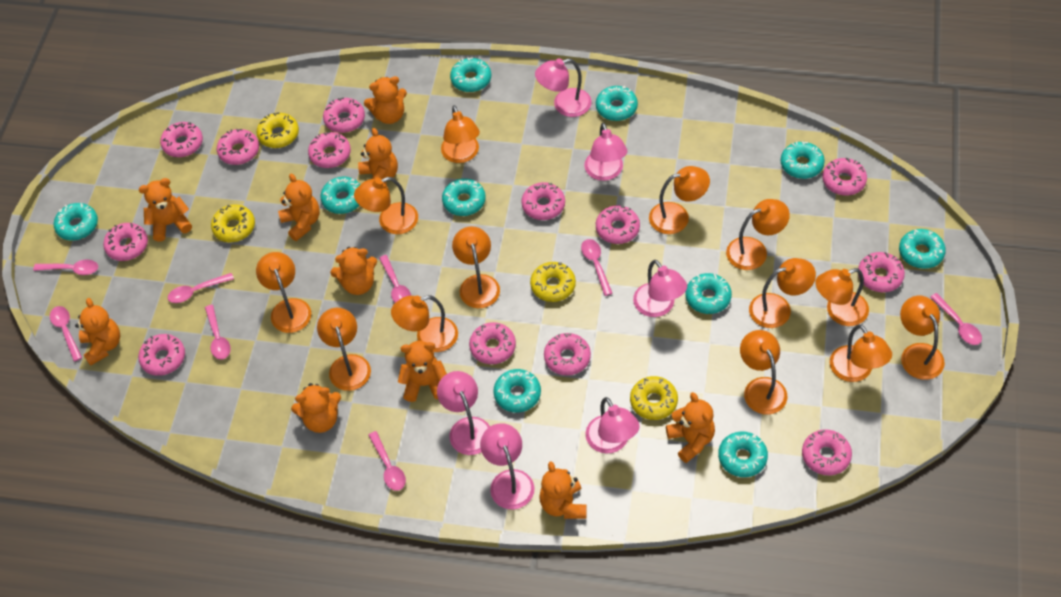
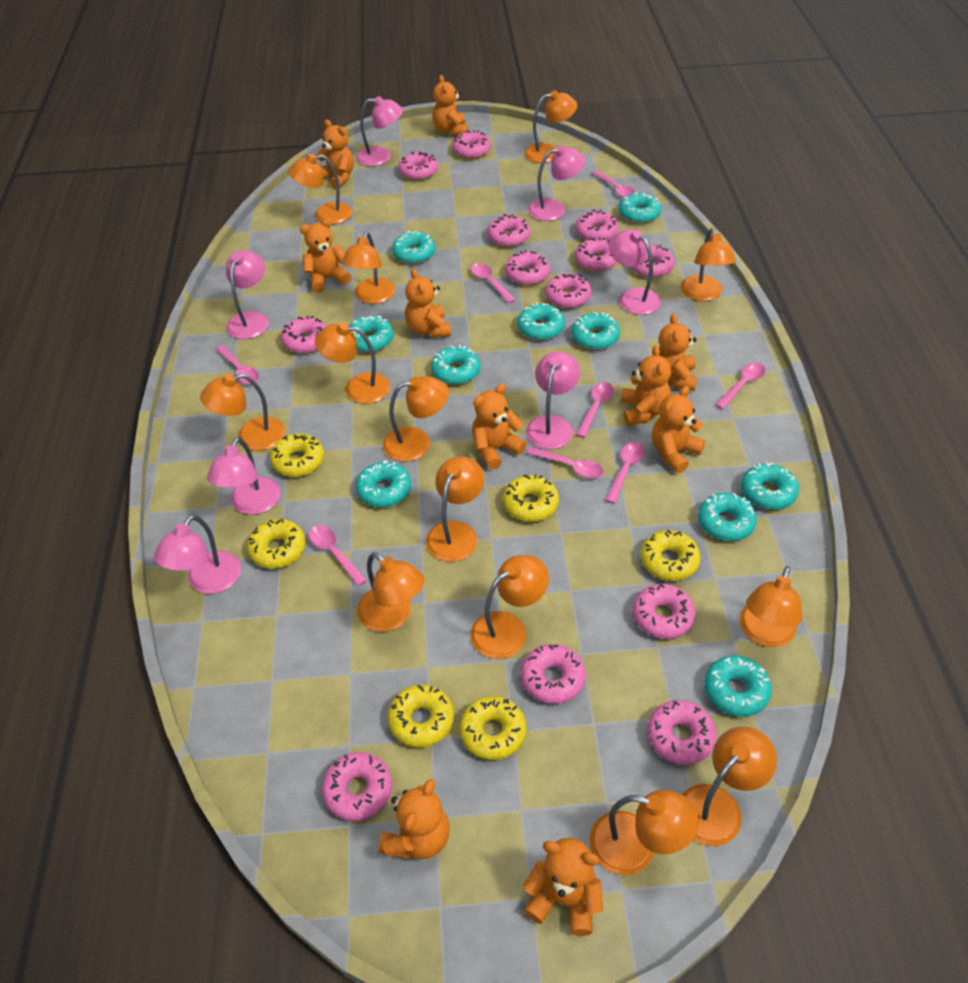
pink lamp: 6 -> 7
yellow donut: 4 -> 6

